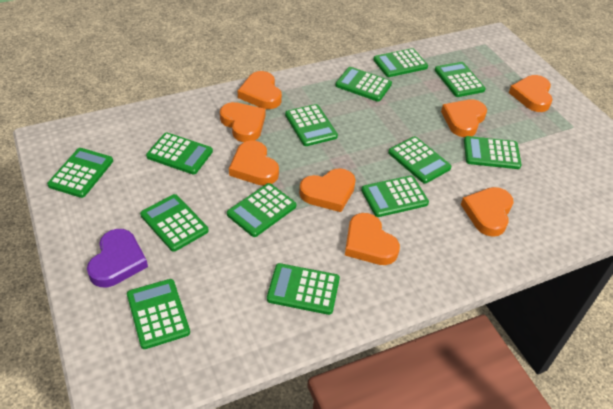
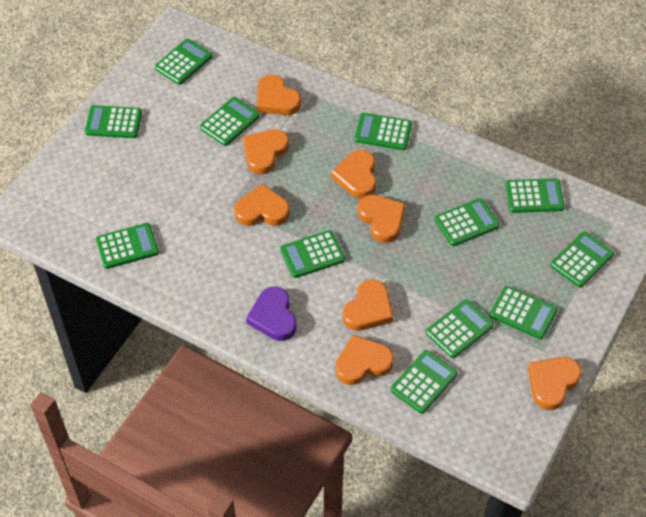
green calculator: 13 -> 12

